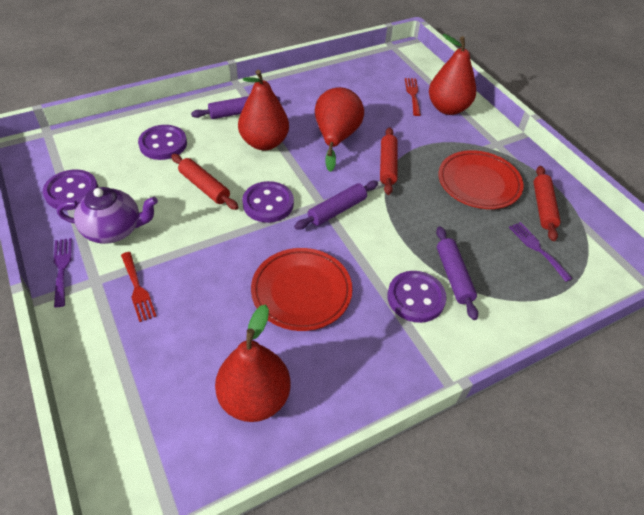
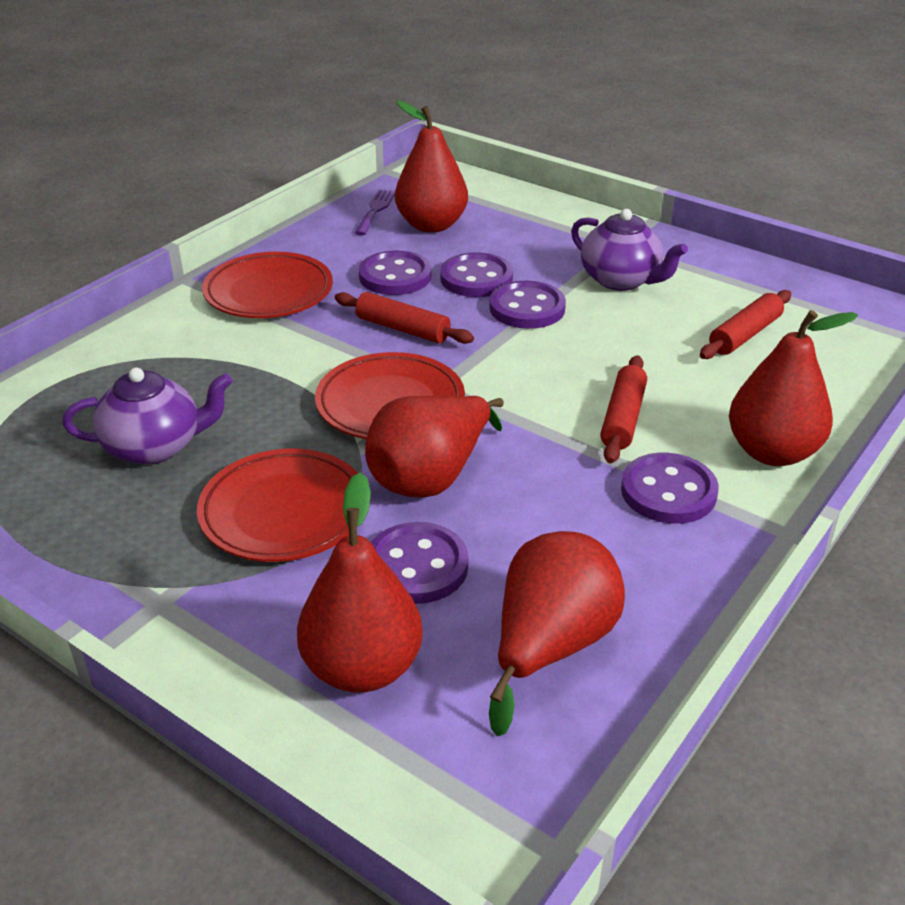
purple button: 4 -> 5
purple fork: 2 -> 1
purple rolling pin: 3 -> 0
purple teapot: 1 -> 2
red fork: 2 -> 0
red pear: 4 -> 5
red plate: 2 -> 3

